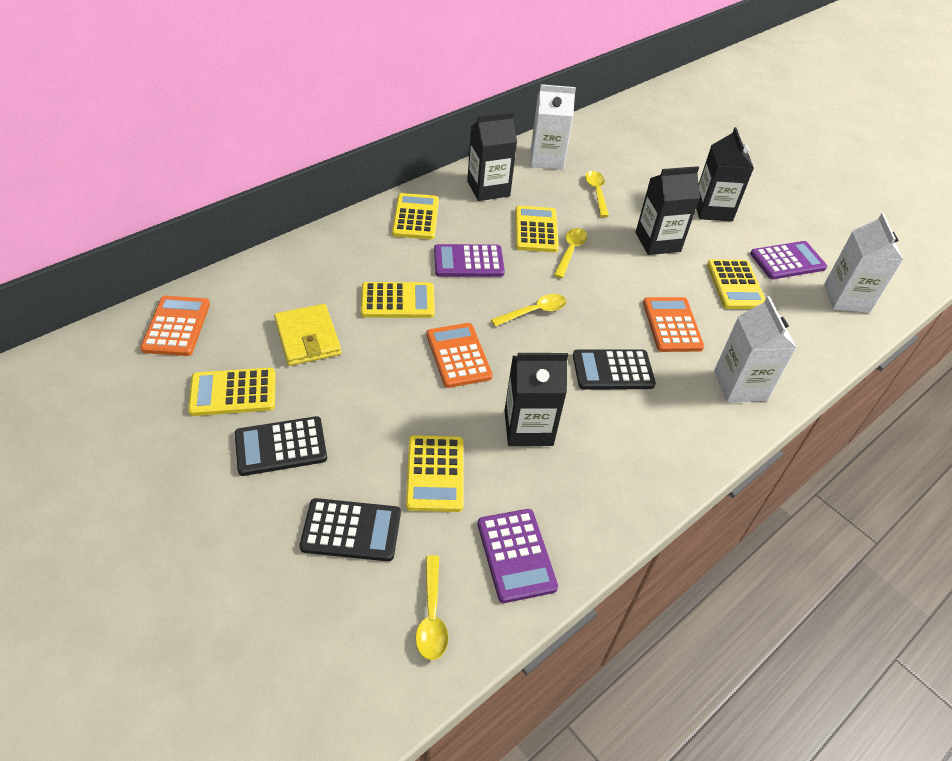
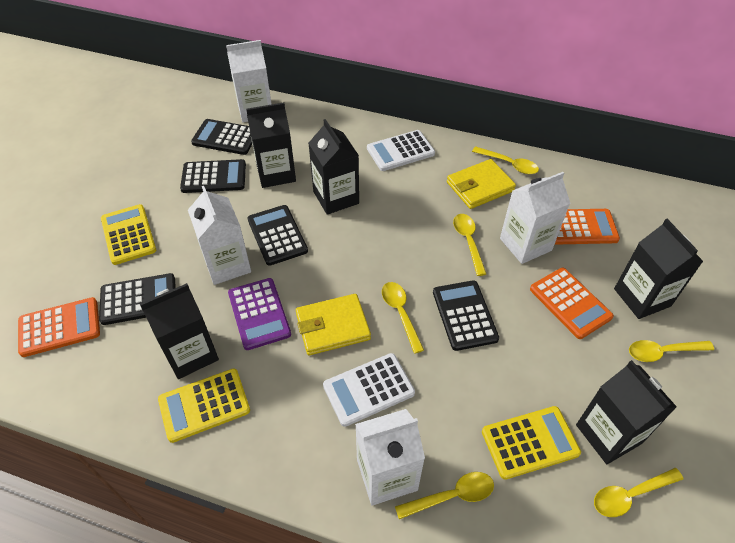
black calculator: 3 -> 5
black carton: 4 -> 5
purple calculator: 3 -> 1
white calculator: 0 -> 2
white carton: 3 -> 4
yellow calculator: 6 -> 3
yellow spoon: 4 -> 6
yellow wallet: 1 -> 2

